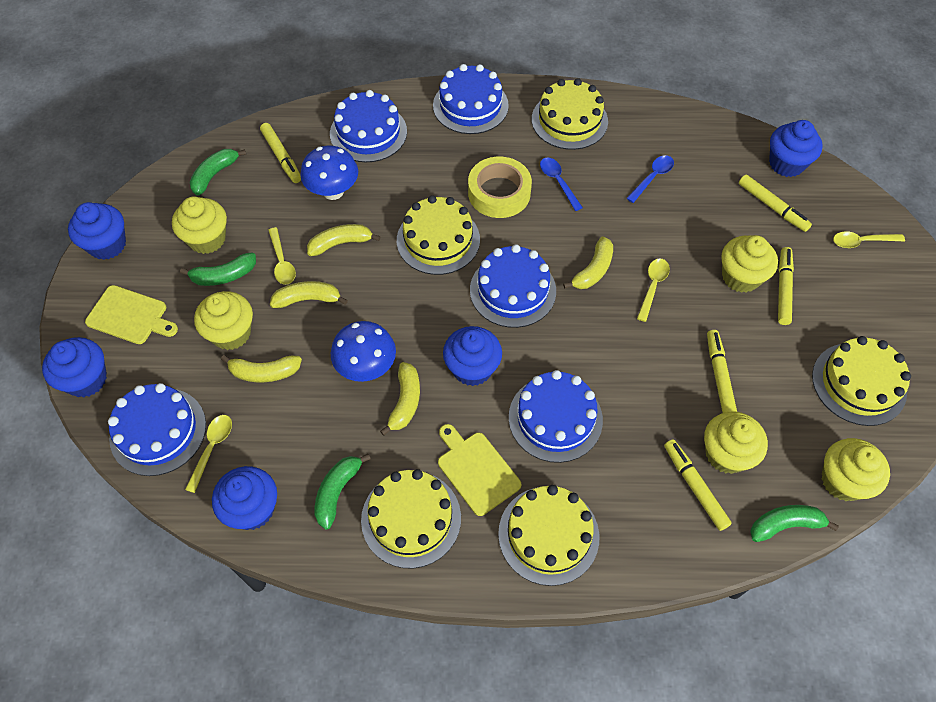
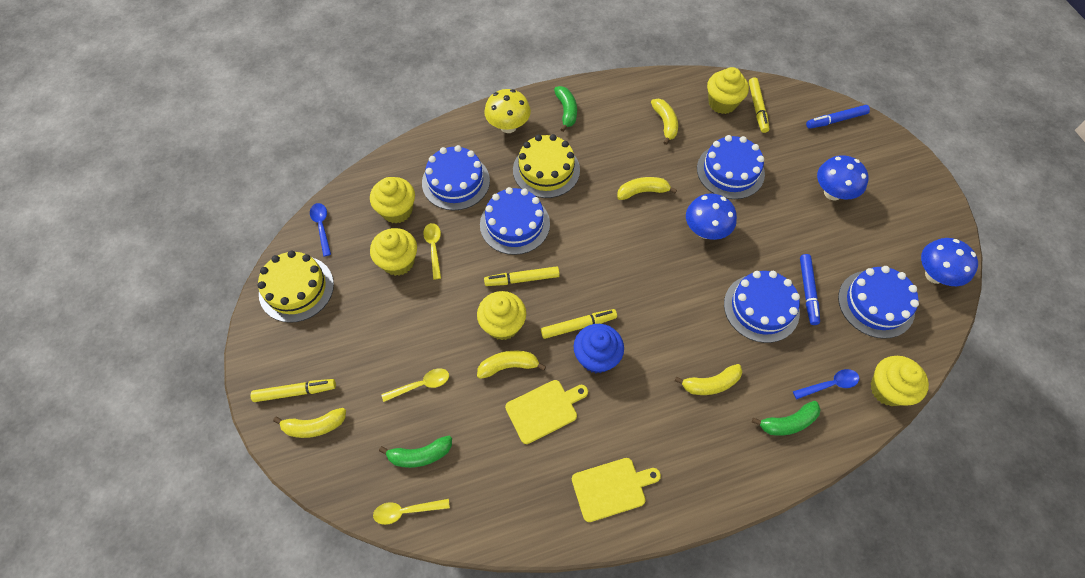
blue cupcake: 5 -> 1
blue marker: 0 -> 2
blue mushroom: 2 -> 3
green banana: 4 -> 3
yellow cake: 5 -> 2
yellow marker: 5 -> 4
yellow mushroom: 0 -> 1
yellow spoon: 4 -> 3
yellow tape: 1 -> 0

